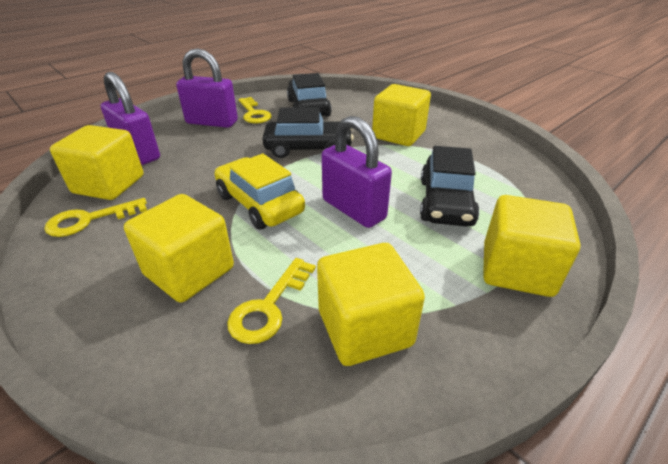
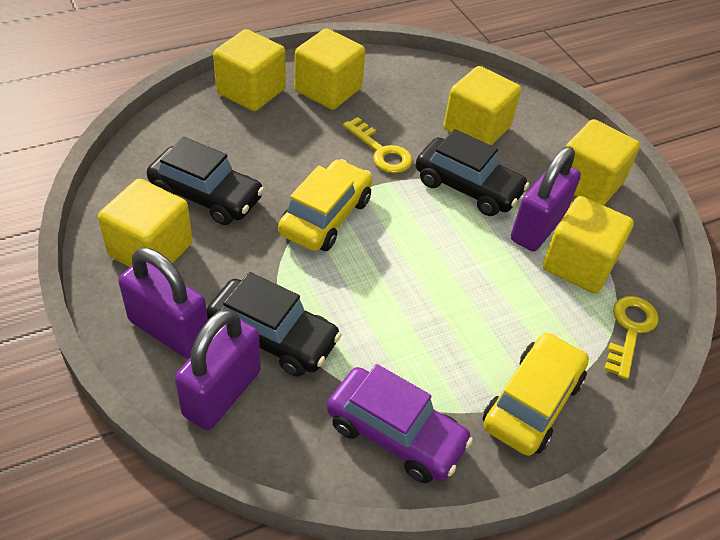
purple car: 0 -> 1
yellow car: 1 -> 2
yellow cube: 5 -> 6
yellow key: 3 -> 2

